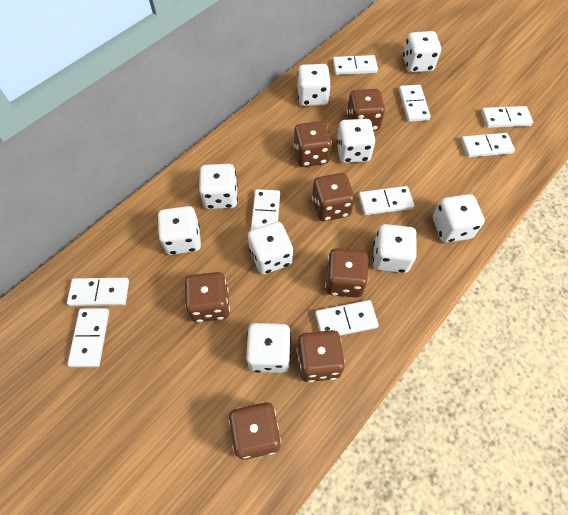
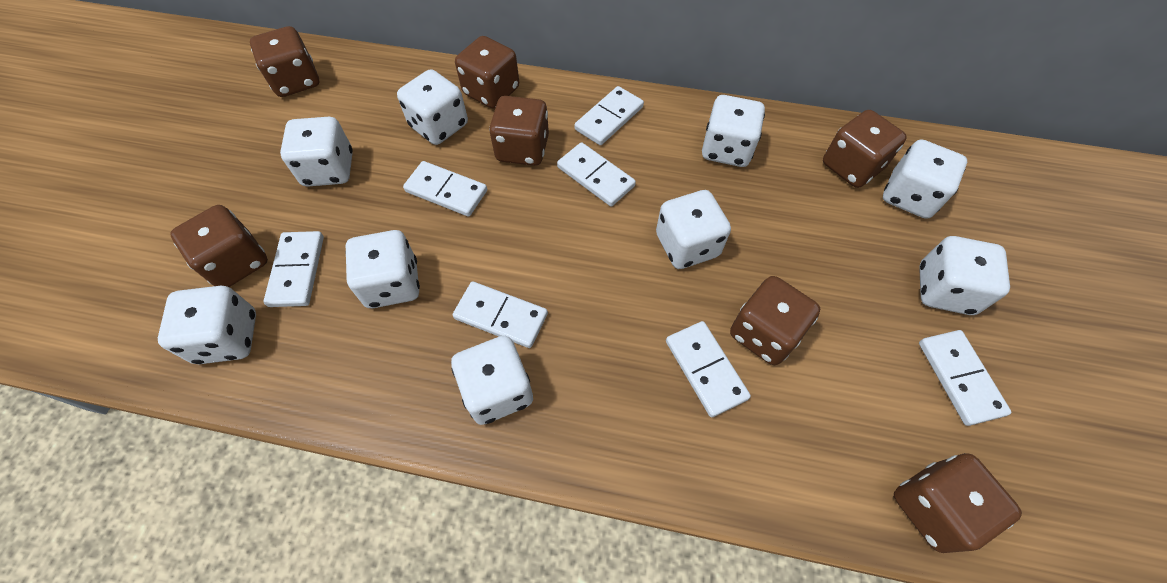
white domino: 9 -> 7

